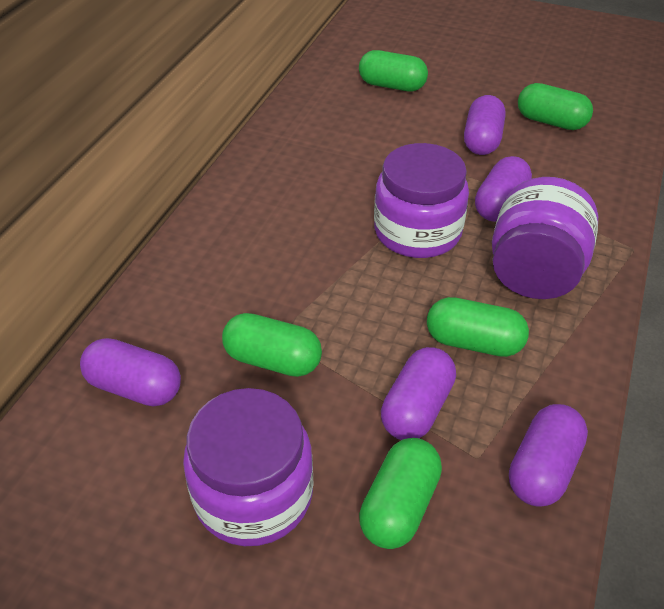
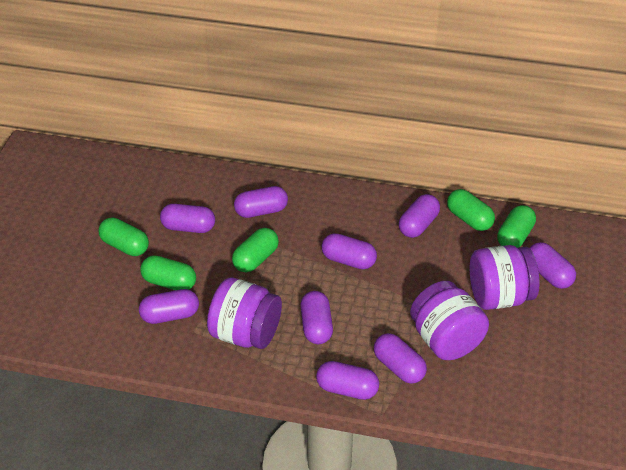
purple capsule: 5 -> 9

